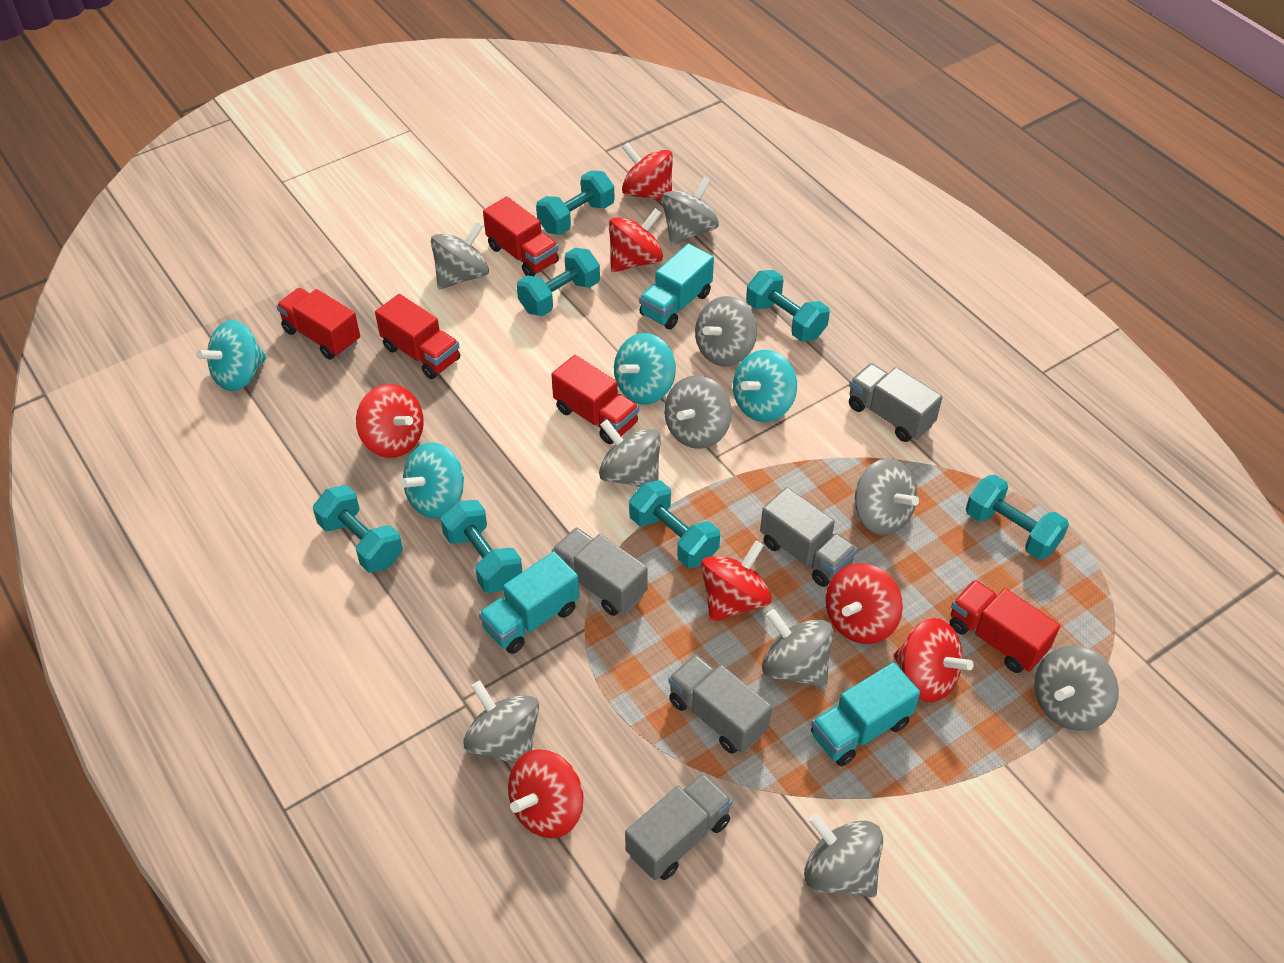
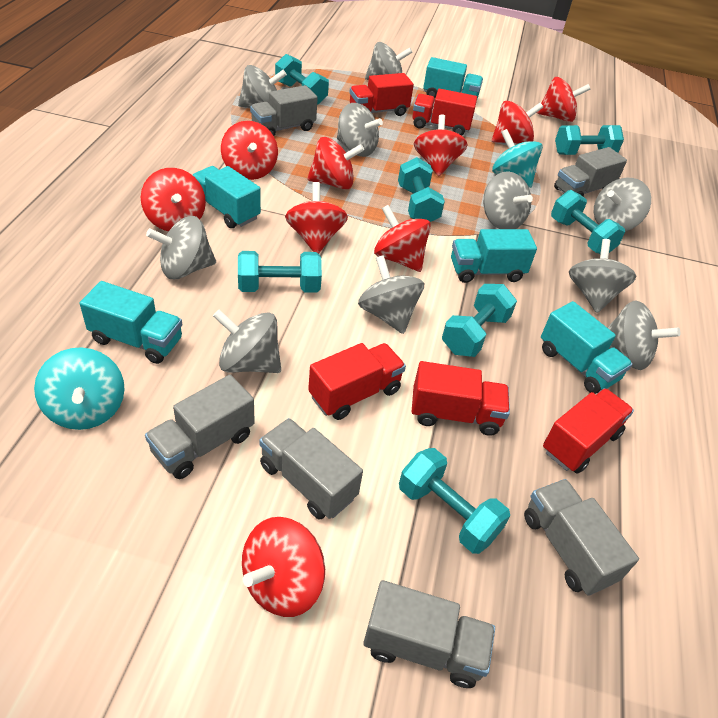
grey truck: 5 -> 6
red spinning top: 7 -> 9
turquoise spinning top: 4 -> 2
turquoise truck: 3 -> 5

